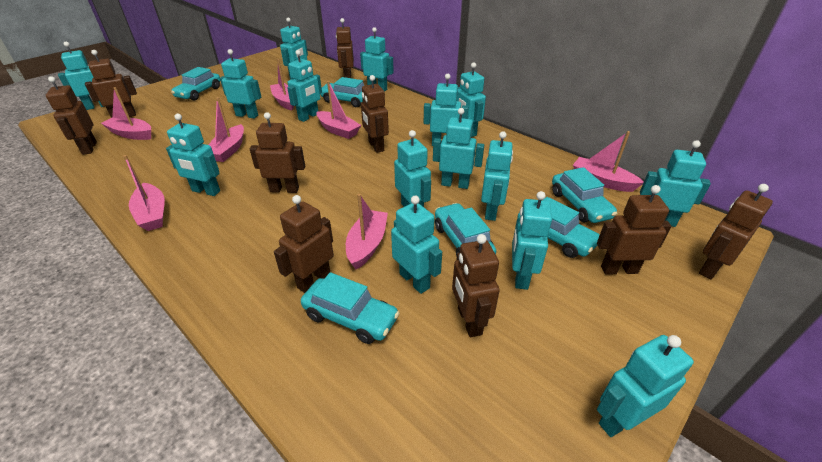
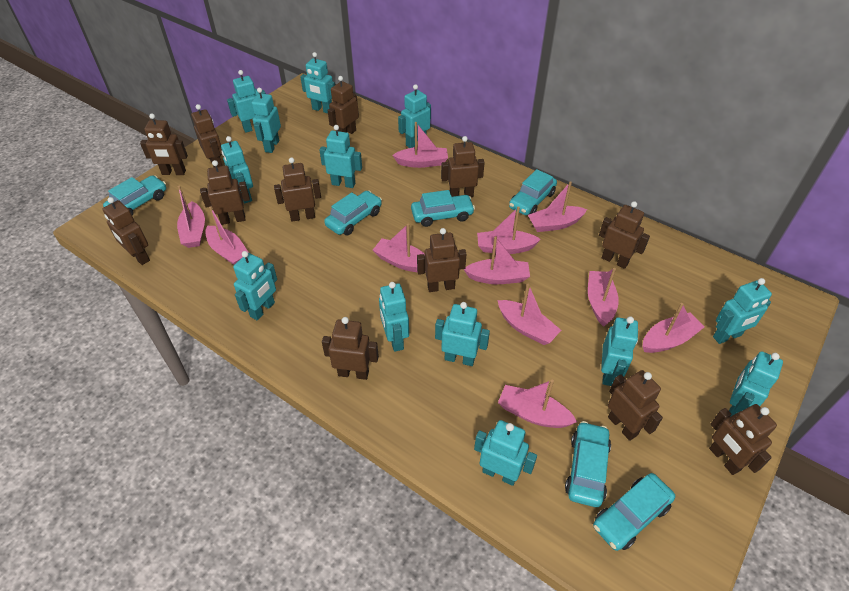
brown robot: 9 -> 12
pink boat: 7 -> 11
turquoise robot: 15 -> 13

